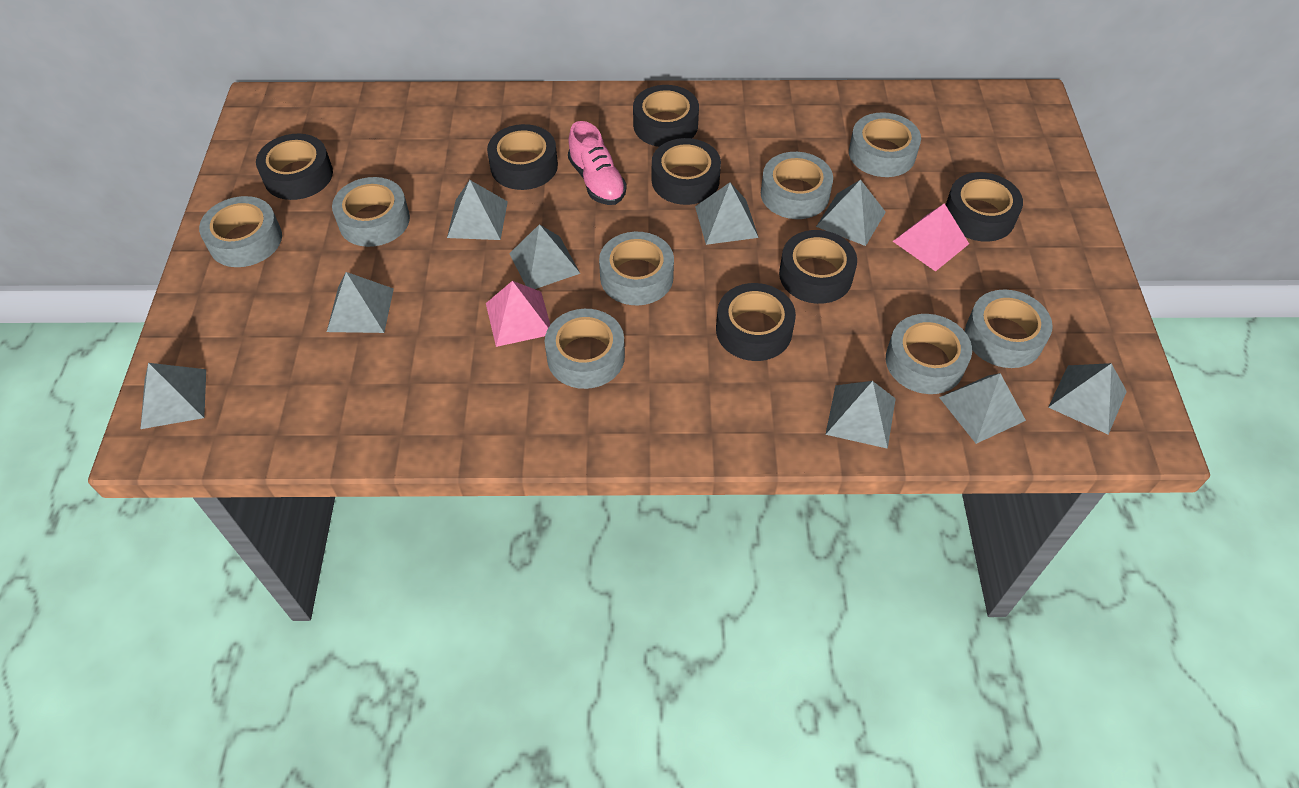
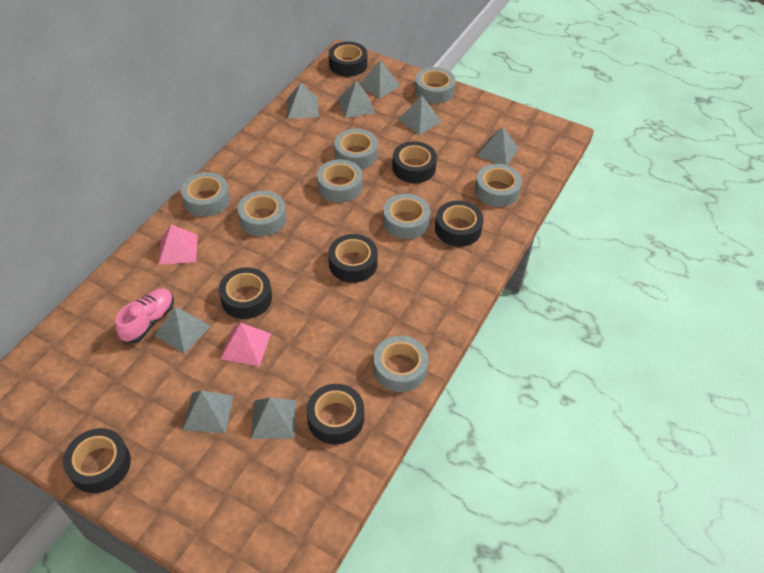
grey pyramid: 9 -> 8

